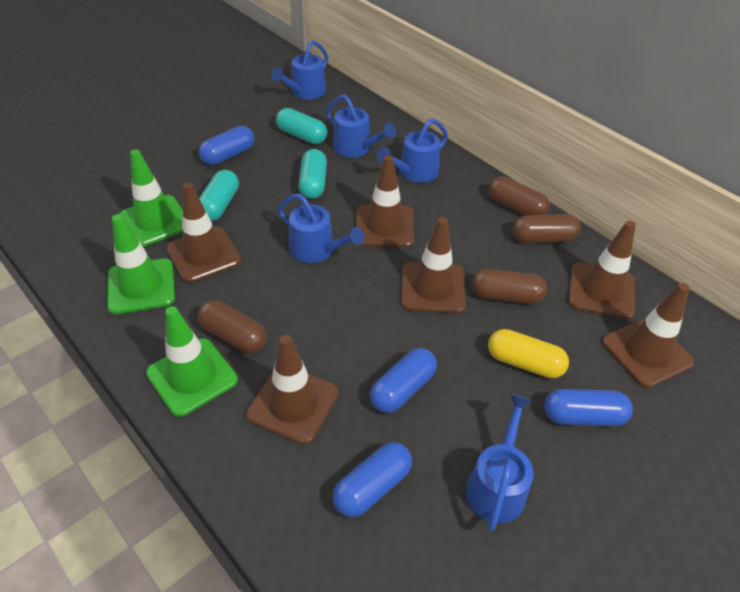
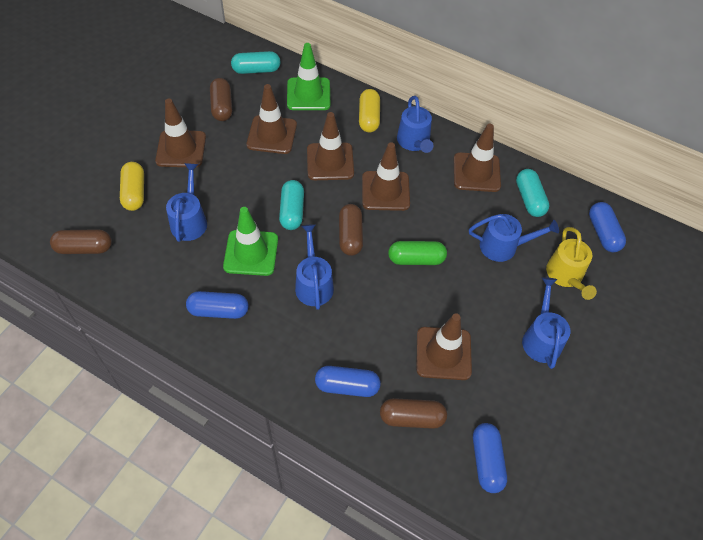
green capsule: 0 -> 1
green traffic cone: 3 -> 2
yellow capsule: 1 -> 2
yellow watering can: 0 -> 1

